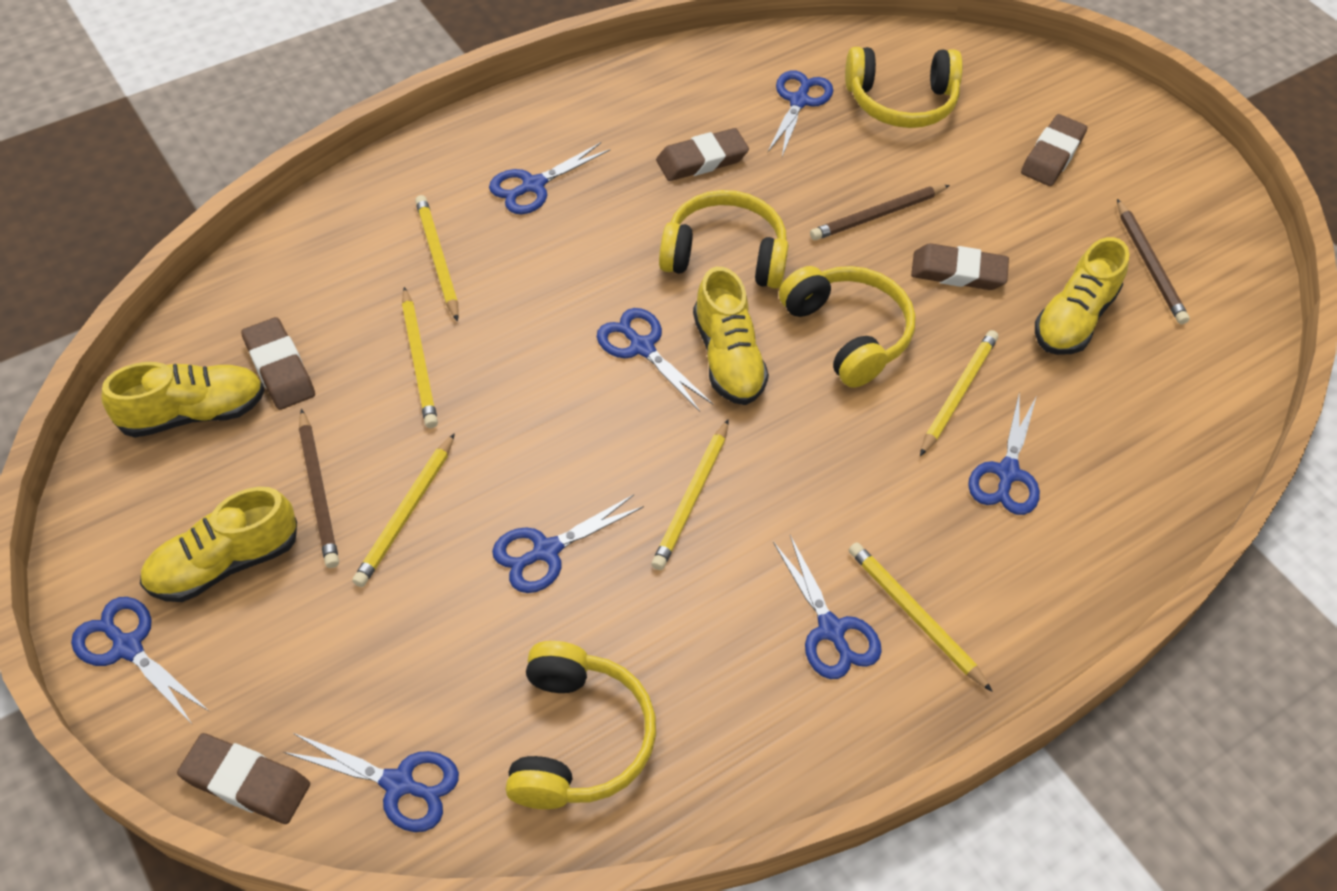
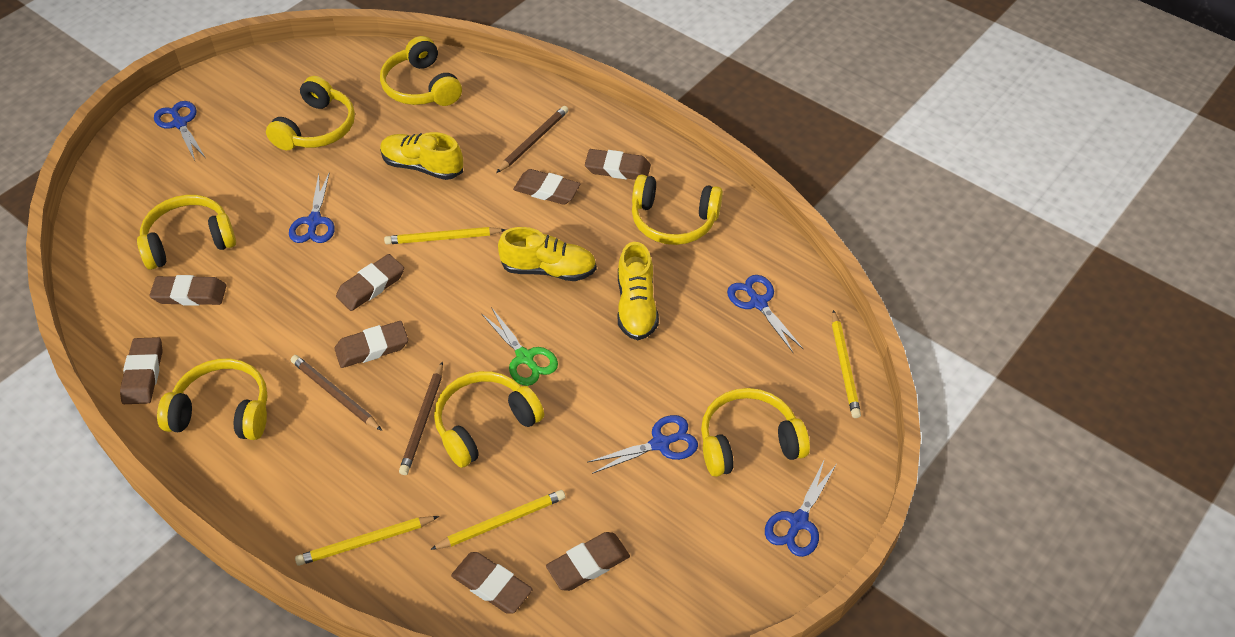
blue scissors: 8 -> 5
brown eraser: 5 -> 8
green scissors: 0 -> 1
yellow headphones: 4 -> 7
yellow pencil: 6 -> 4
yellow shoe: 4 -> 3

